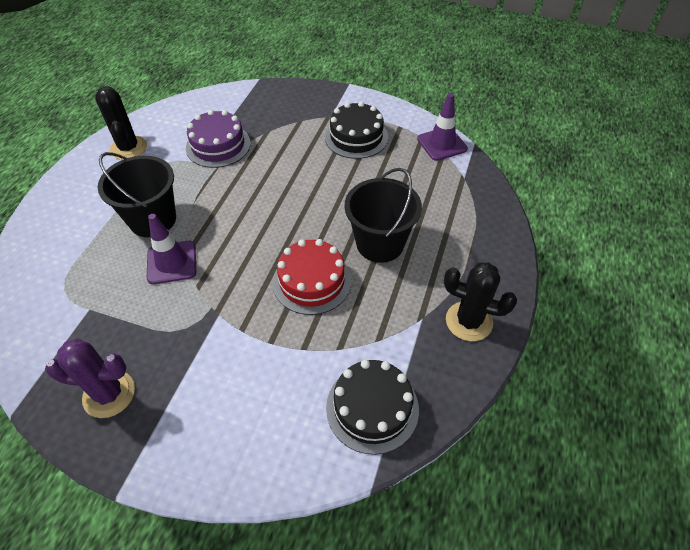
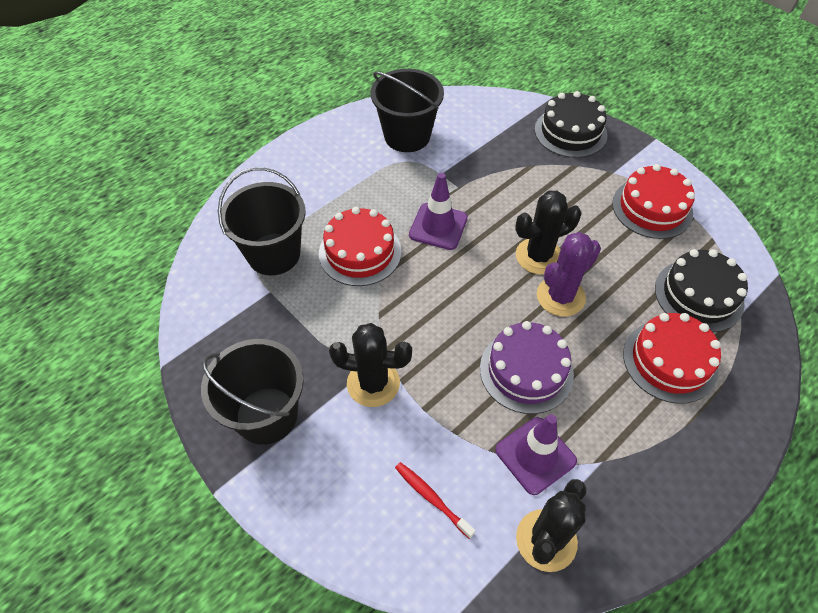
black bucket: 2 -> 3
black cactus: 2 -> 3
red cake: 1 -> 3
red toothbrush: 0 -> 1

